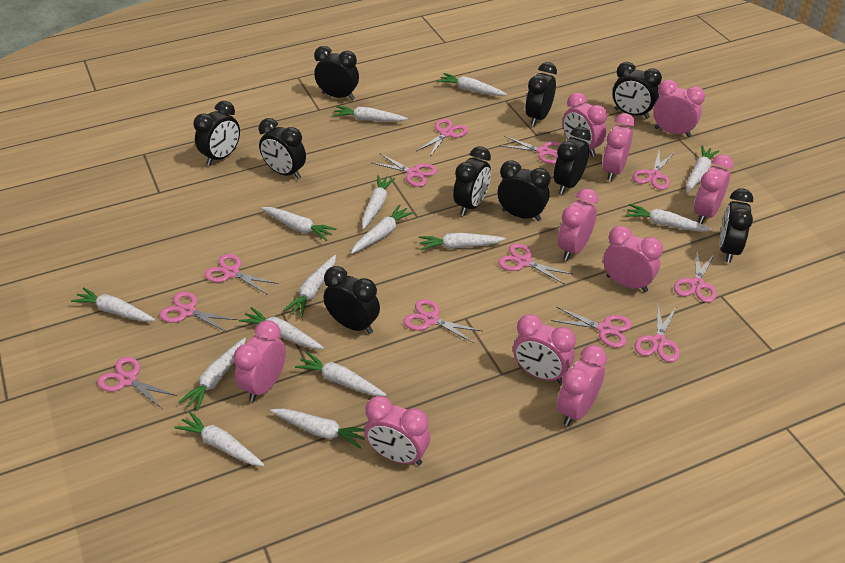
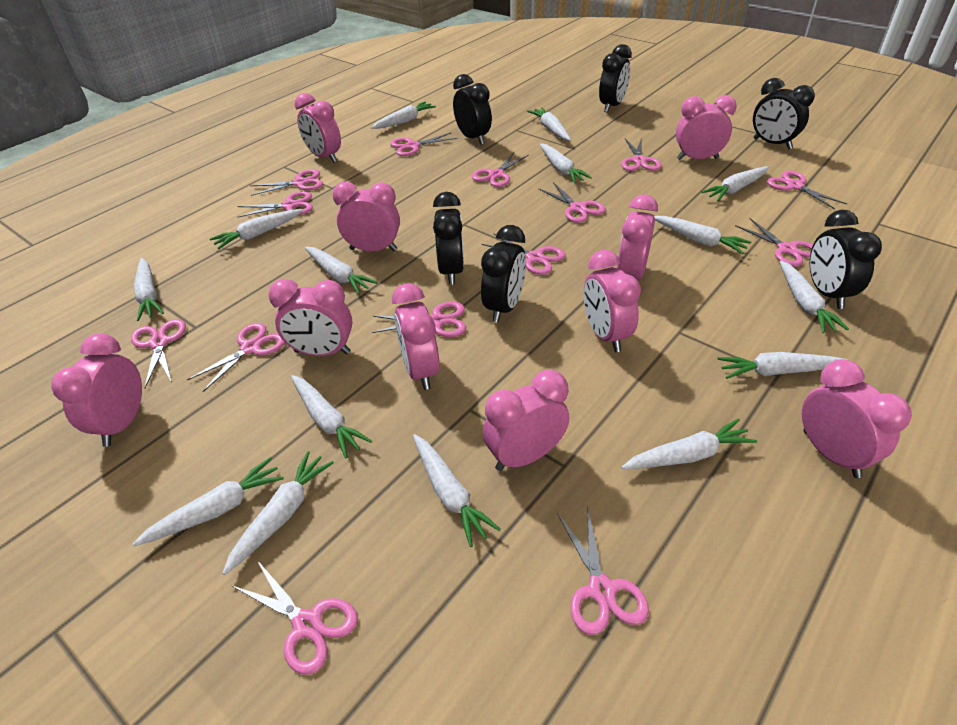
black clock: 10 -> 6
pink scissors: 12 -> 14

